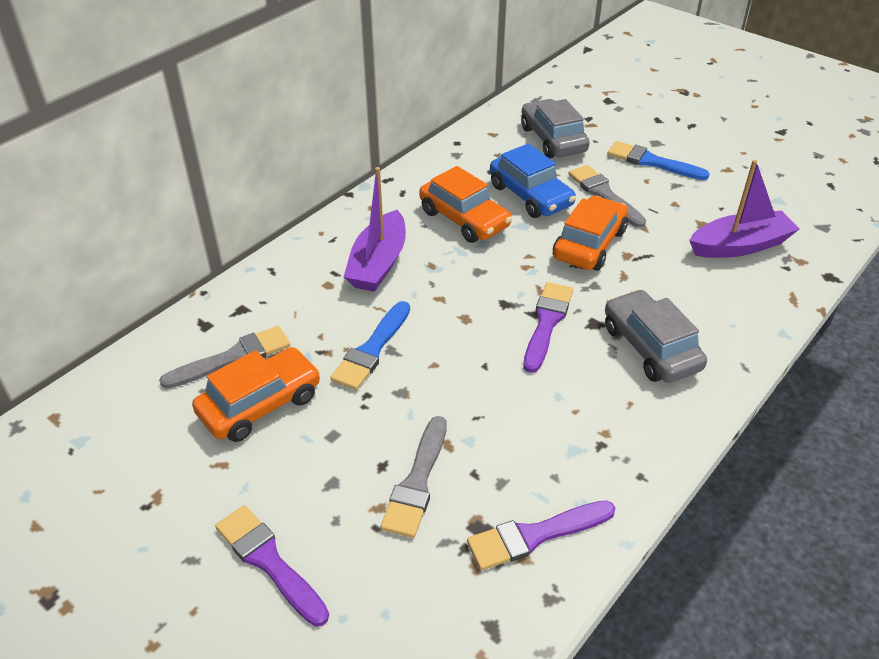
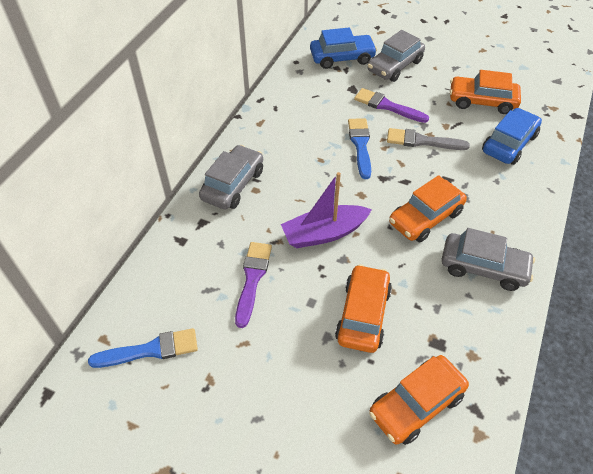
blue car: 1 -> 2
grey brush: 3 -> 1
grey car: 2 -> 3
orange car: 3 -> 4
purple boat: 2 -> 1
purple brush: 3 -> 2

